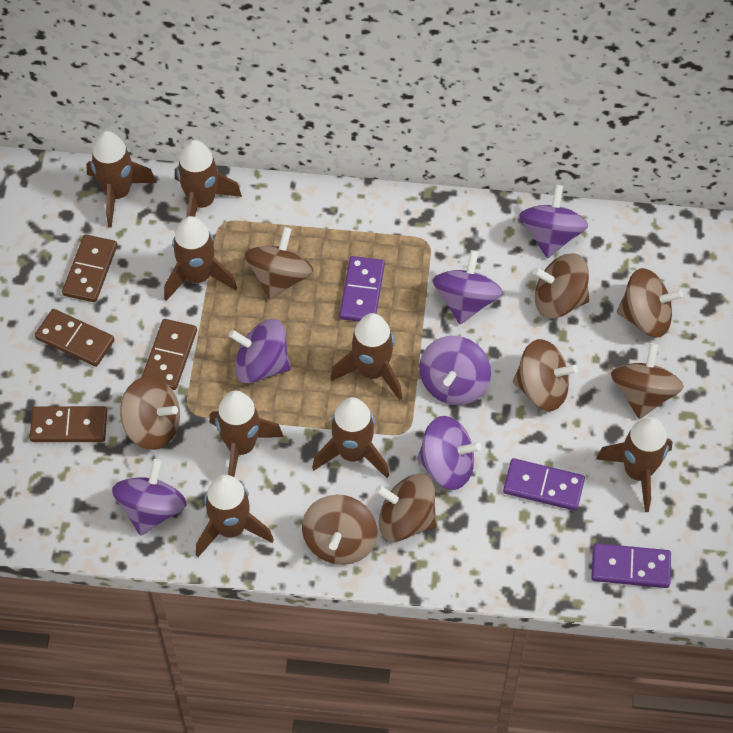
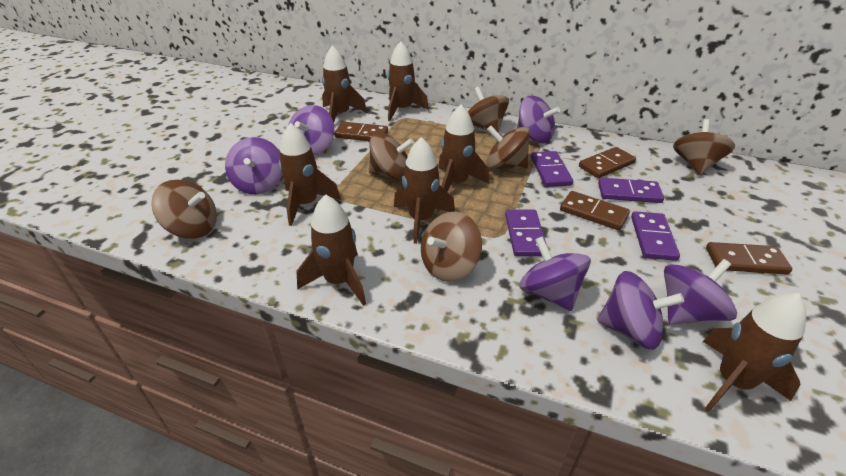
brown rocket: 8 -> 7
brown spinning top: 8 -> 6
purple domino: 3 -> 4

